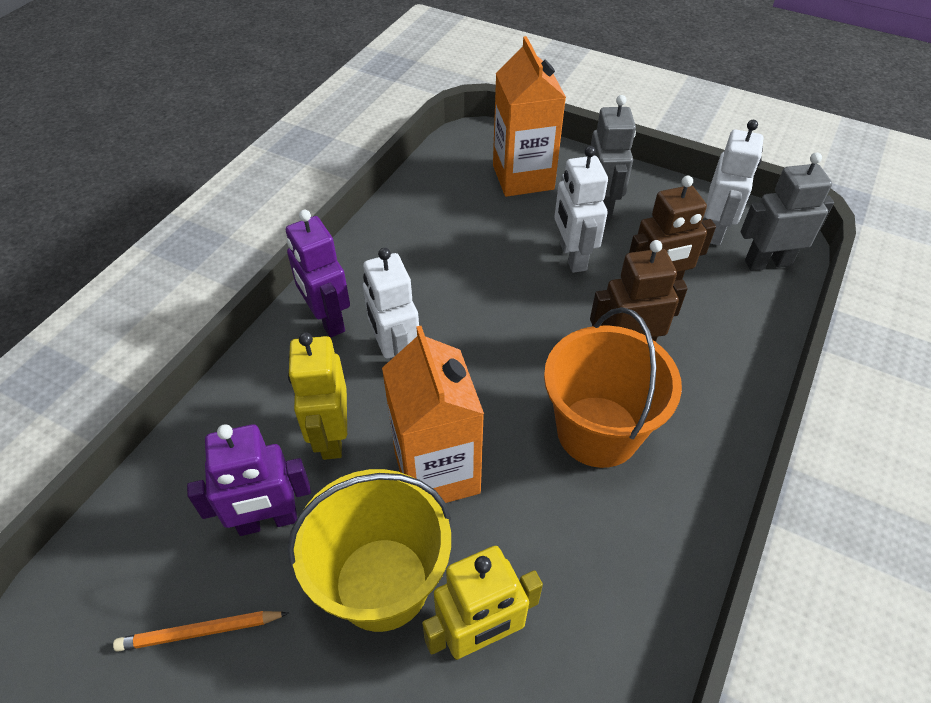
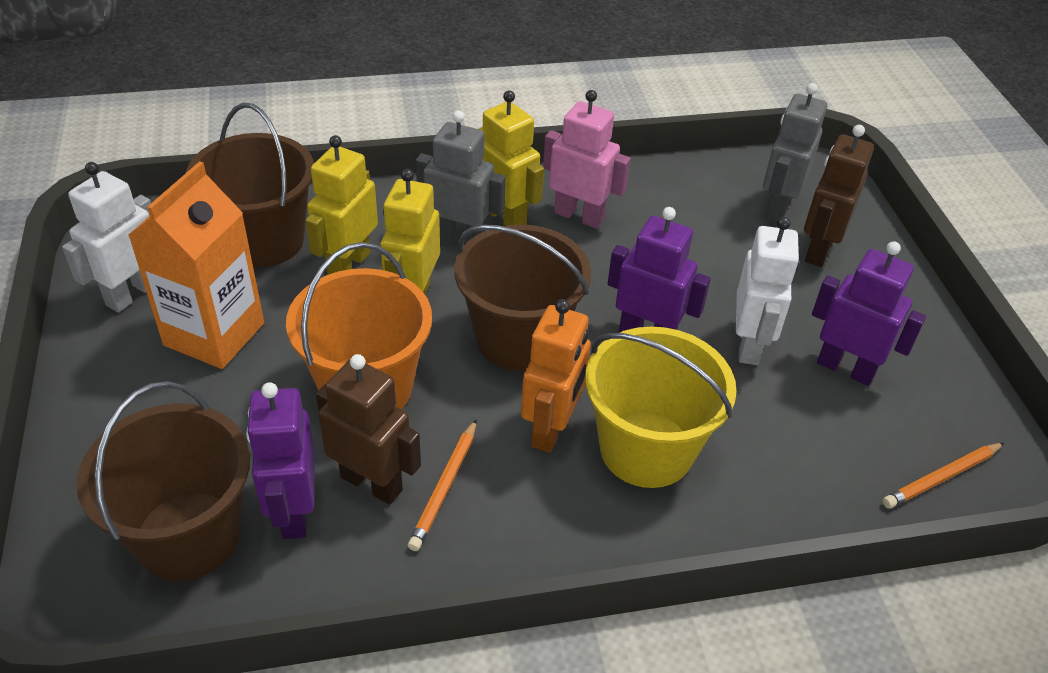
brown bucket: 0 -> 3
orange carton: 2 -> 1
orange pencil: 1 -> 2
orange robot: 0 -> 1
pink robot: 0 -> 1
purple robot: 2 -> 3
white robot: 3 -> 2
yellow robot: 2 -> 3

